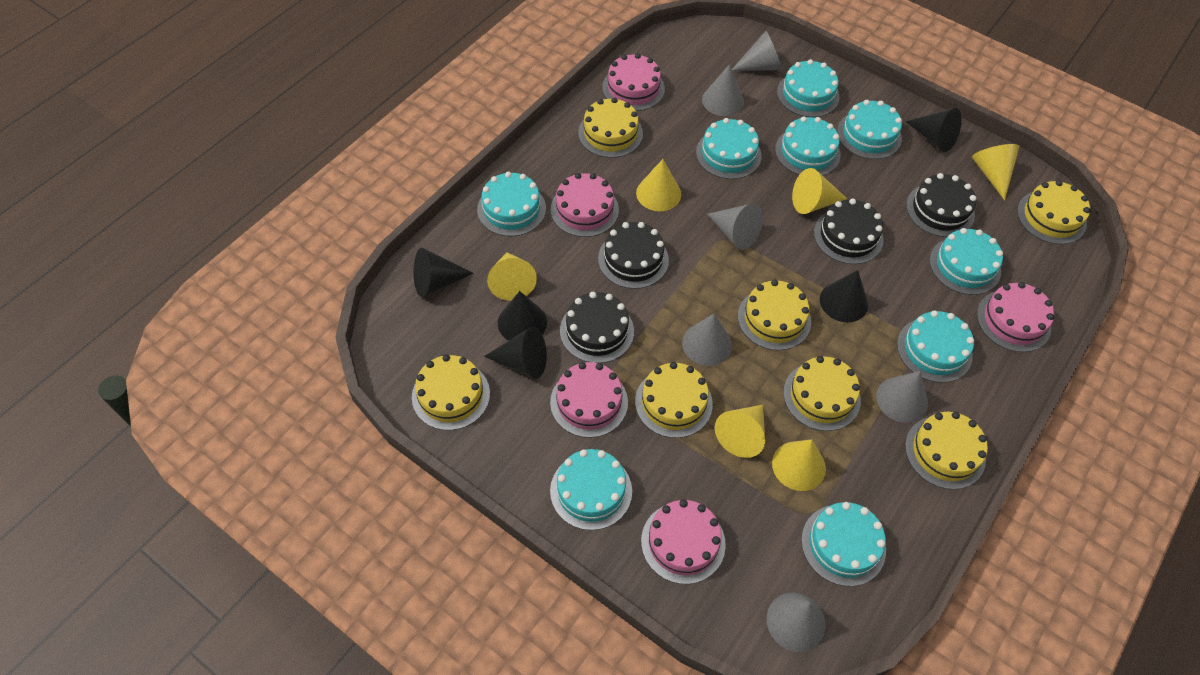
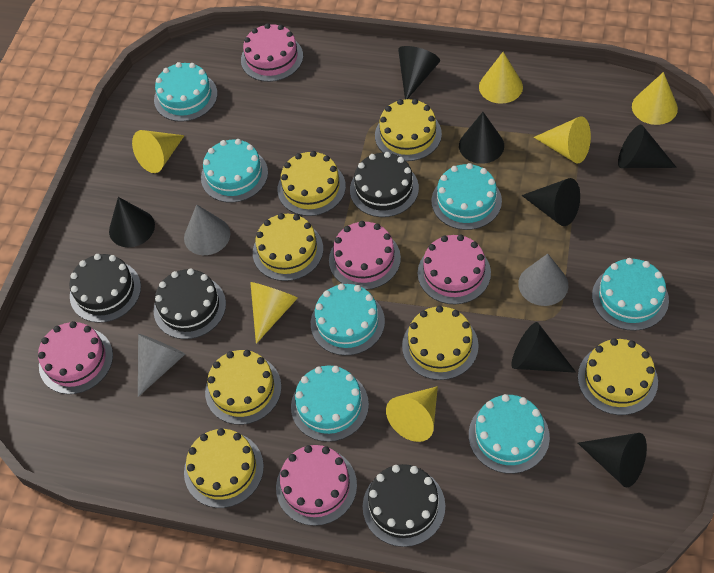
black cone: 5 -> 7
grey cone: 6 -> 3
turquoise cake: 9 -> 7

